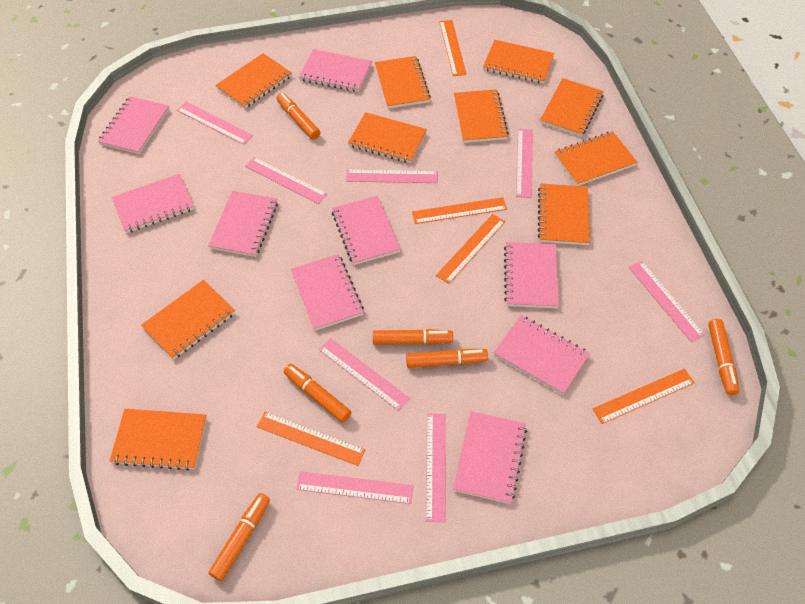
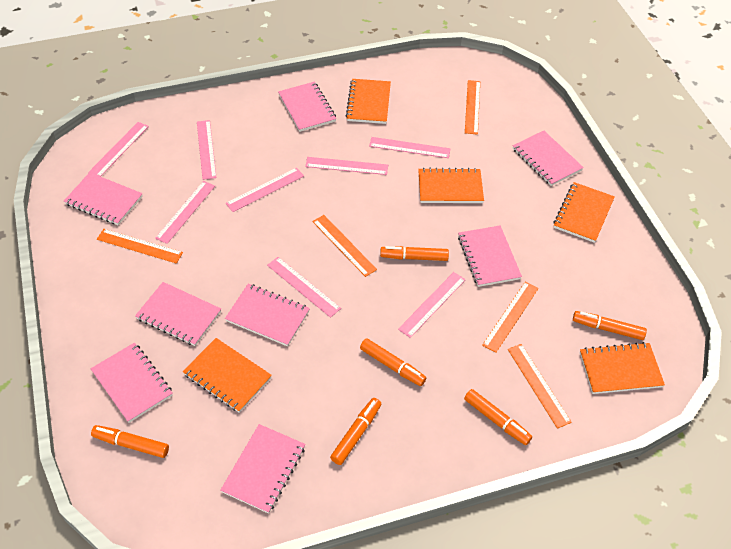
orange notebook: 10 -> 5
pink notebook: 9 -> 8

